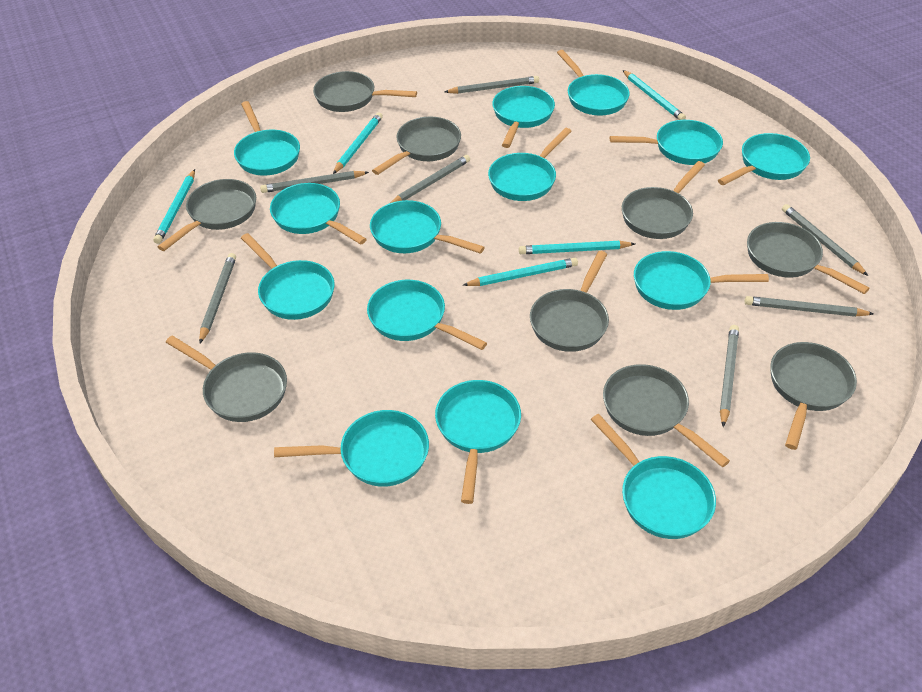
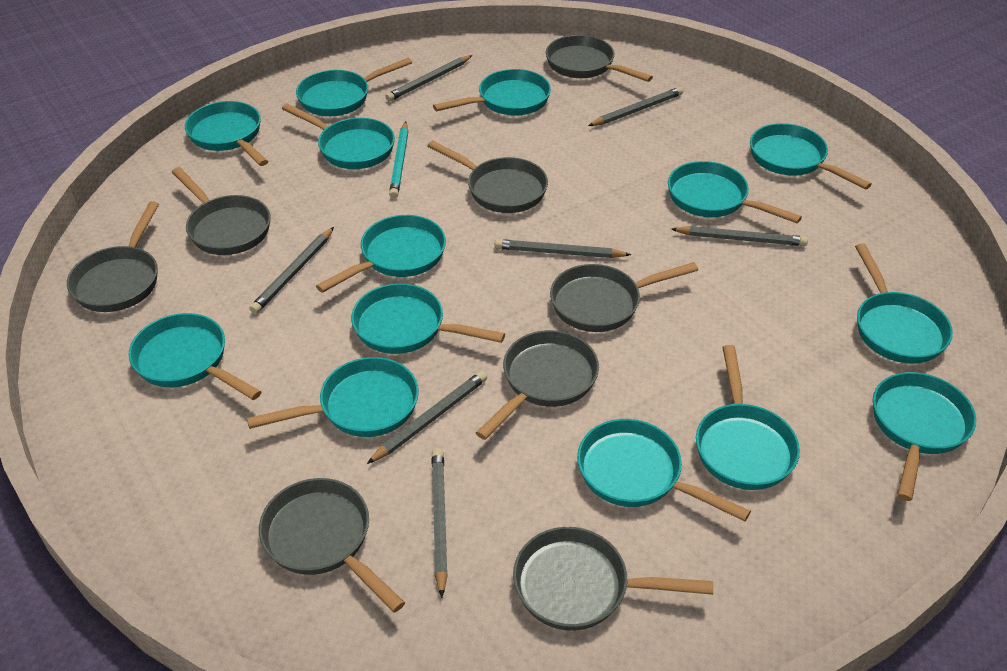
grey pan: 9 -> 8
turquoise pencil: 5 -> 1

